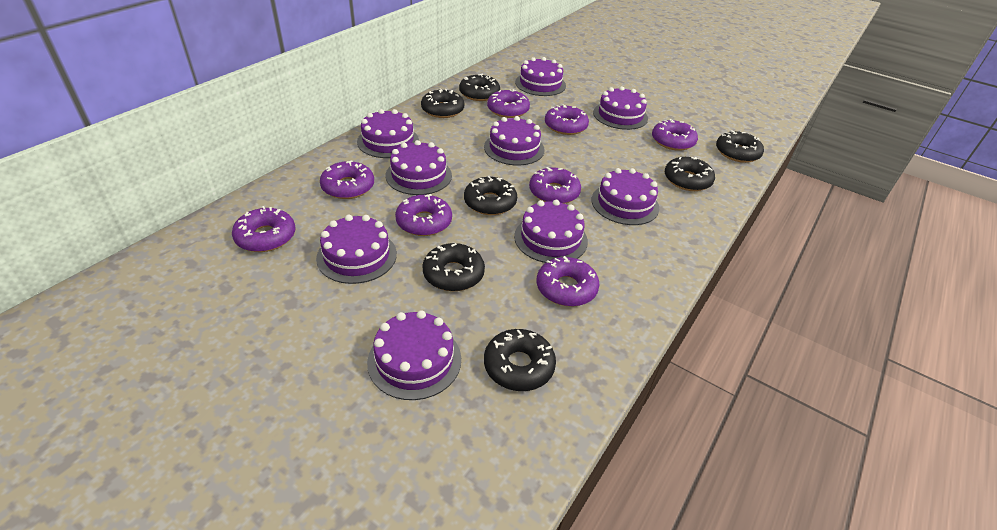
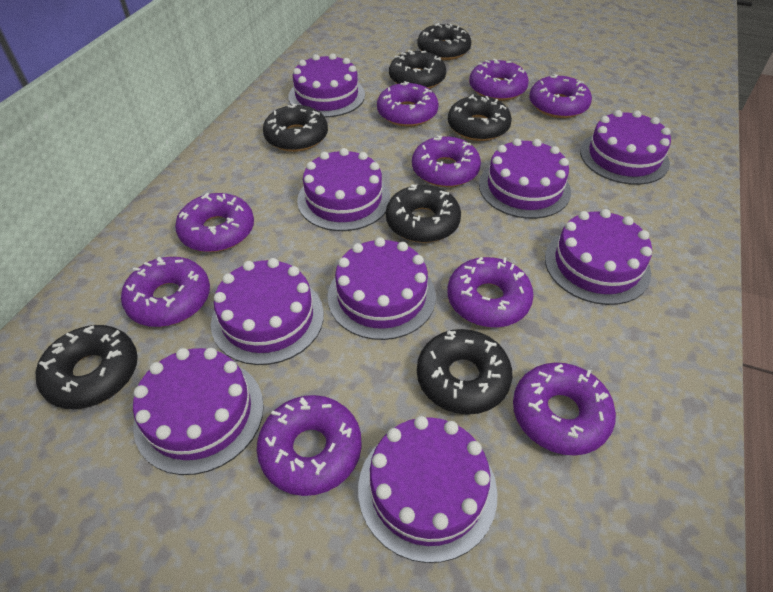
purple donut: 8 -> 9

